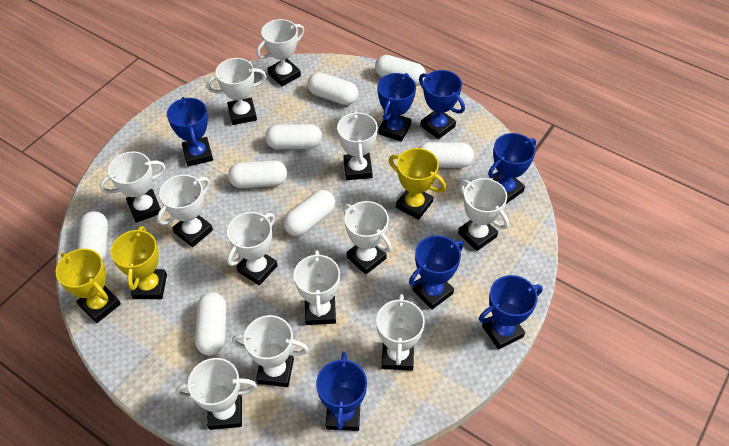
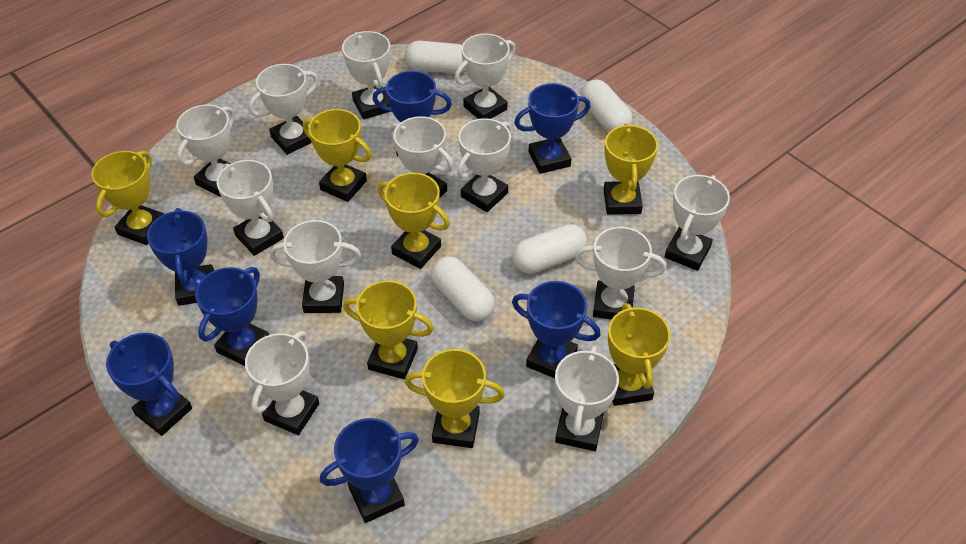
white capsule: 8 -> 4
yellow trophy: 3 -> 7

